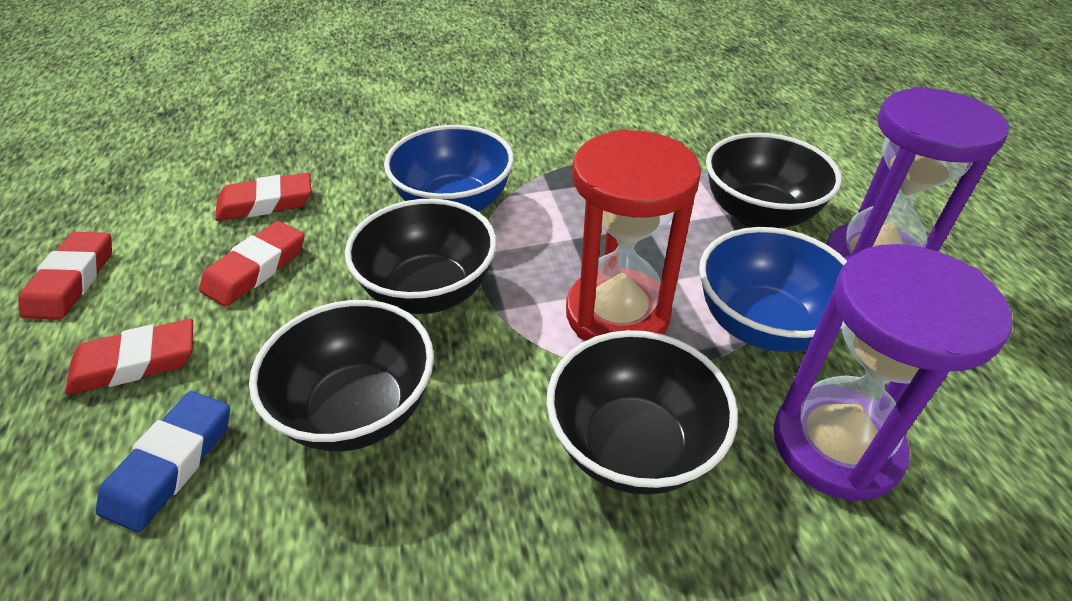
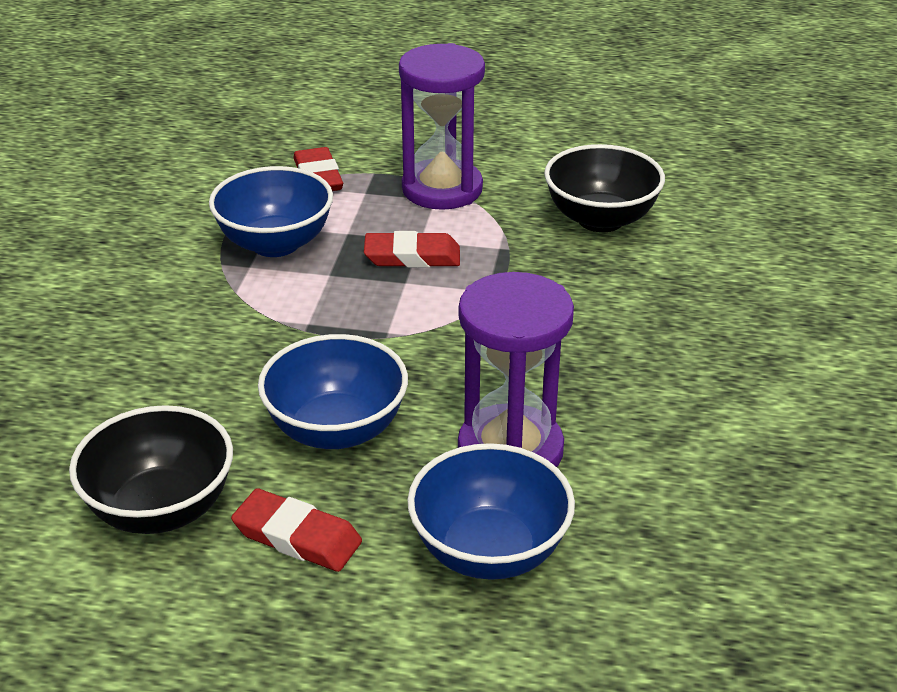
black bowl: 4 -> 2
blue bowl: 2 -> 3
blue eraser: 1 -> 0
red eraser: 4 -> 3
red hourglass: 1 -> 0

